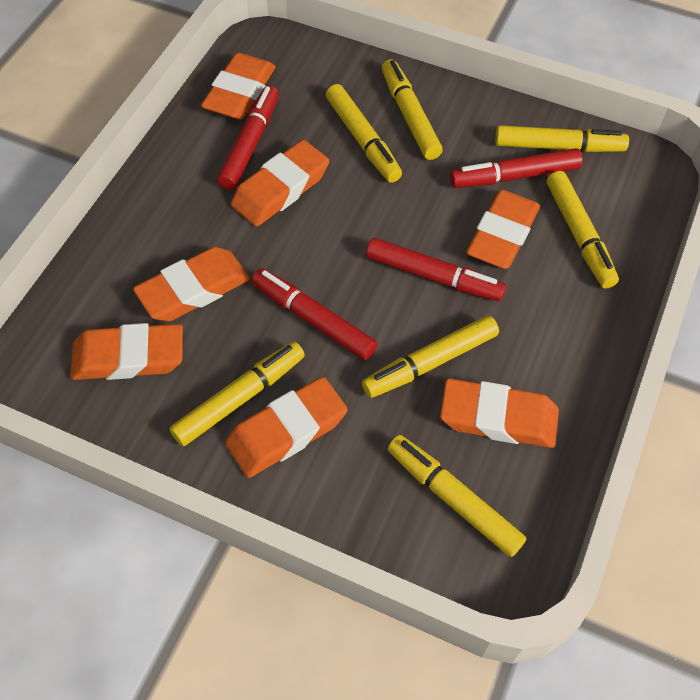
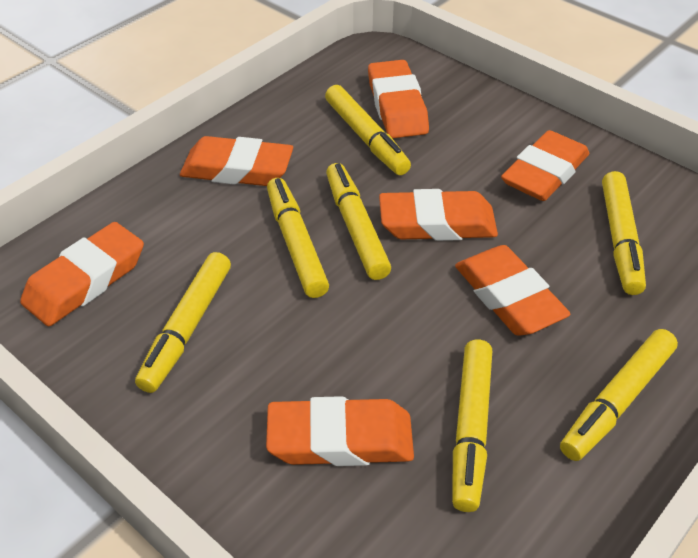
red marker: 4 -> 0

